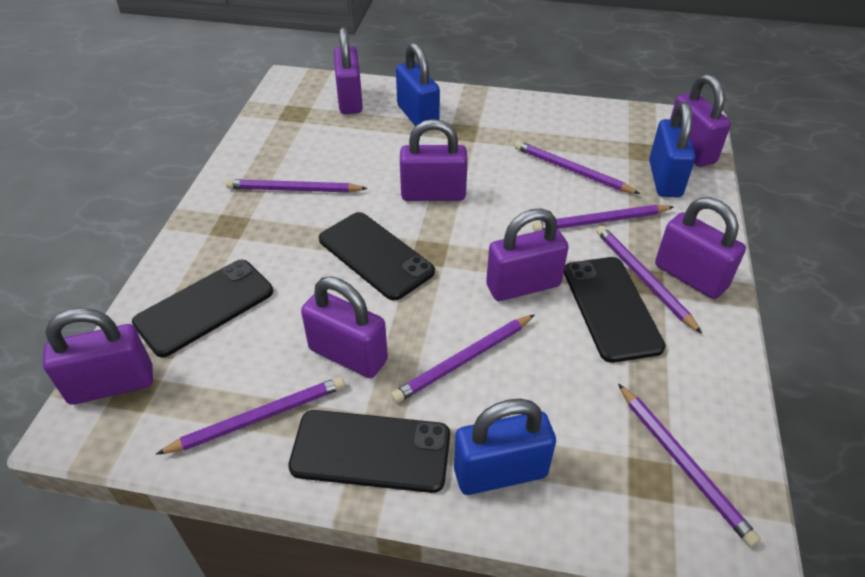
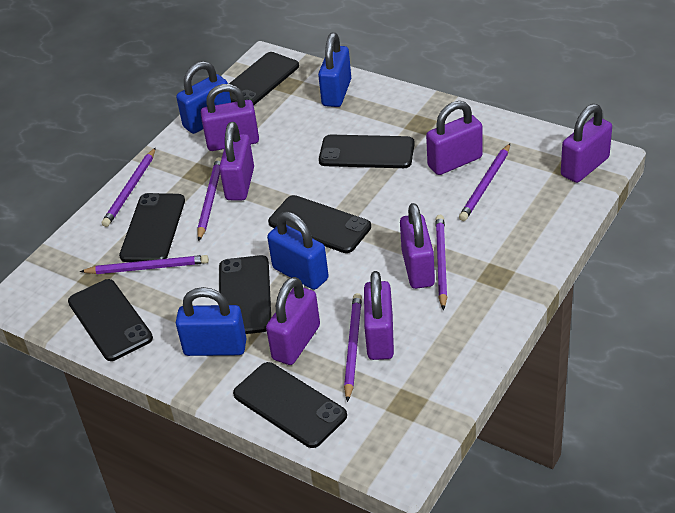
black phone: 4 -> 7
blue padlock: 3 -> 4
purple pencil: 7 -> 6

